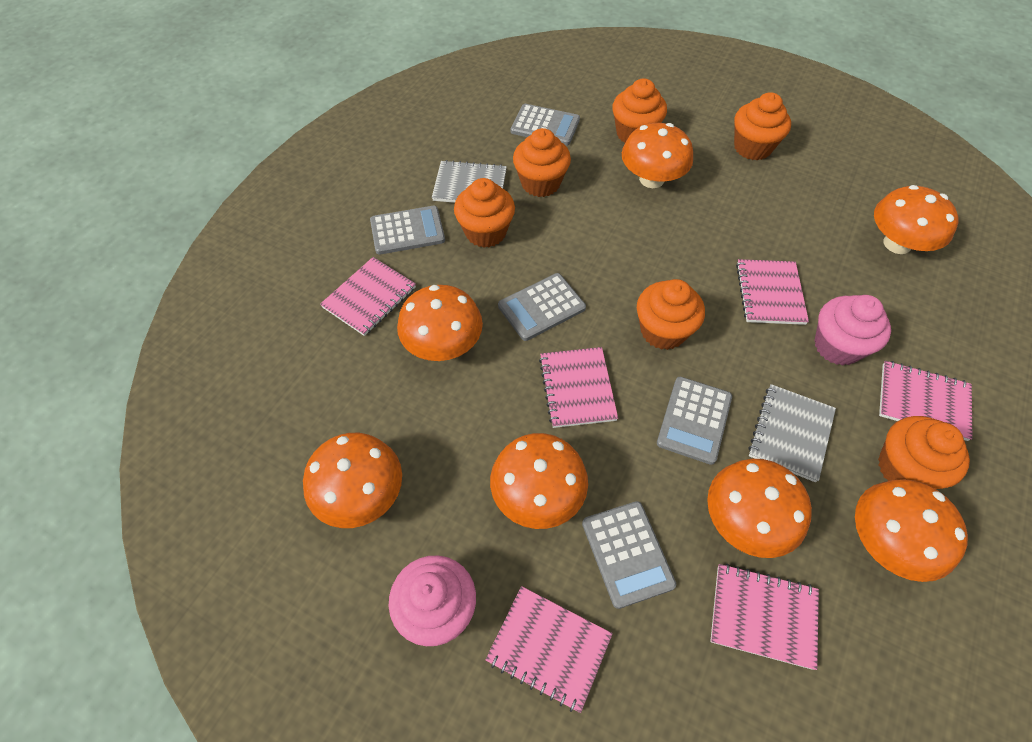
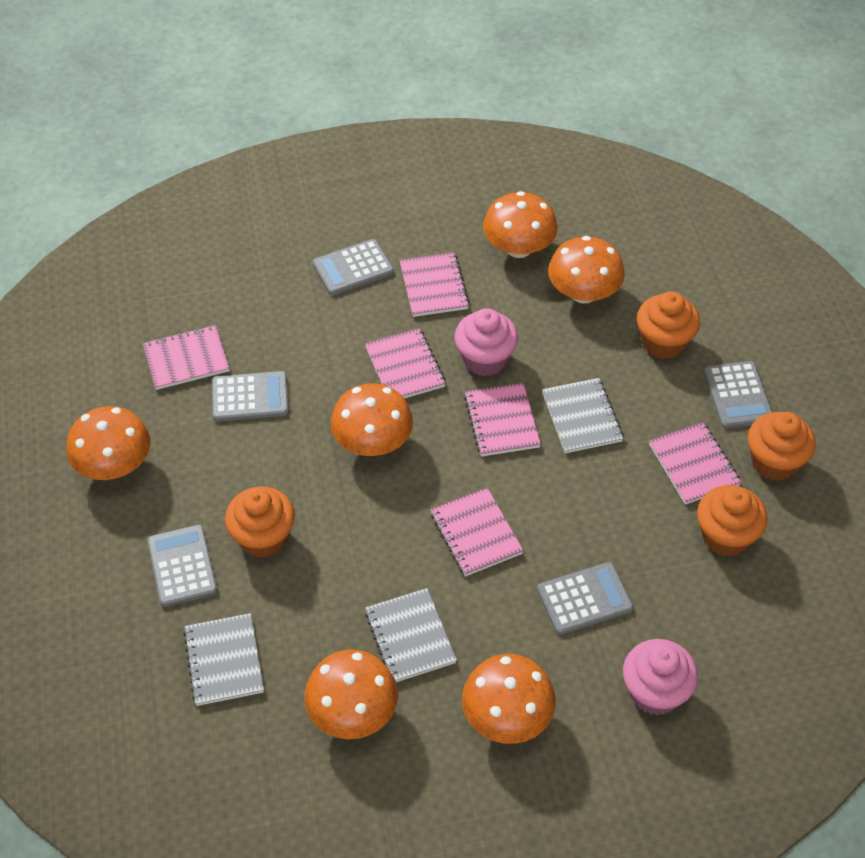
grey notebook: 2 -> 3
orange cupcake: 6 -> 4
orange mushroom: 7 -> 6

